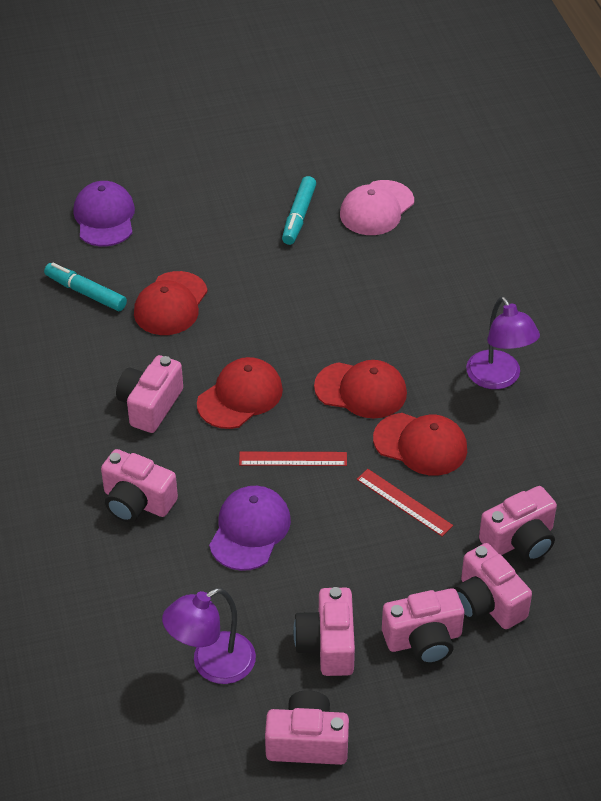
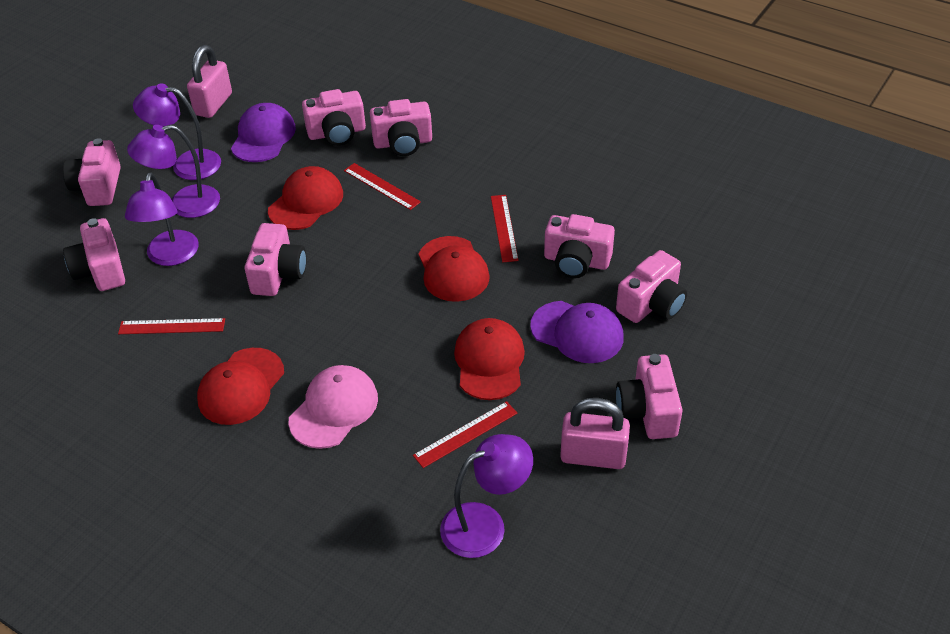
pink camera: 7 -> 8
pink padlock: 0 -> 2
purple lamp: 2 -> 4
red ruler: 2 -> 4
turquoise marker: 2 -> 0

